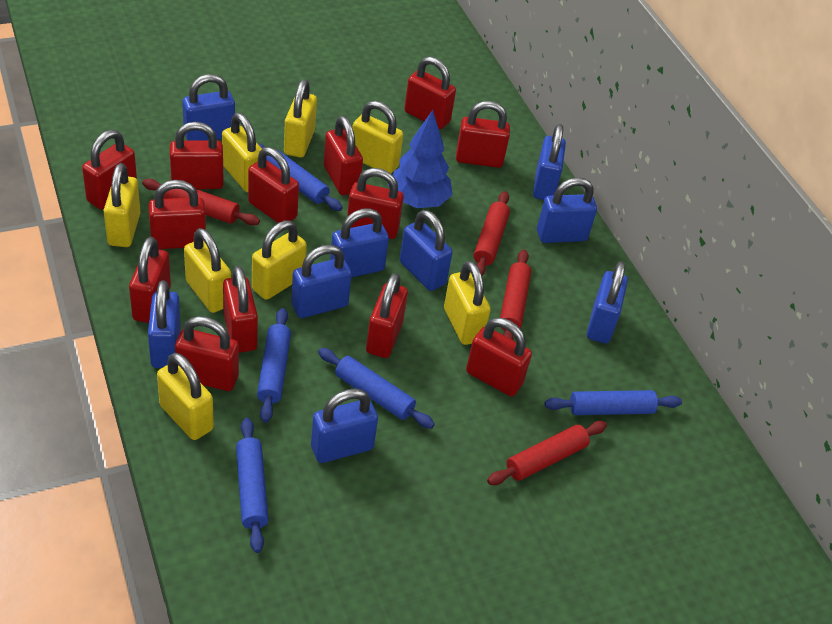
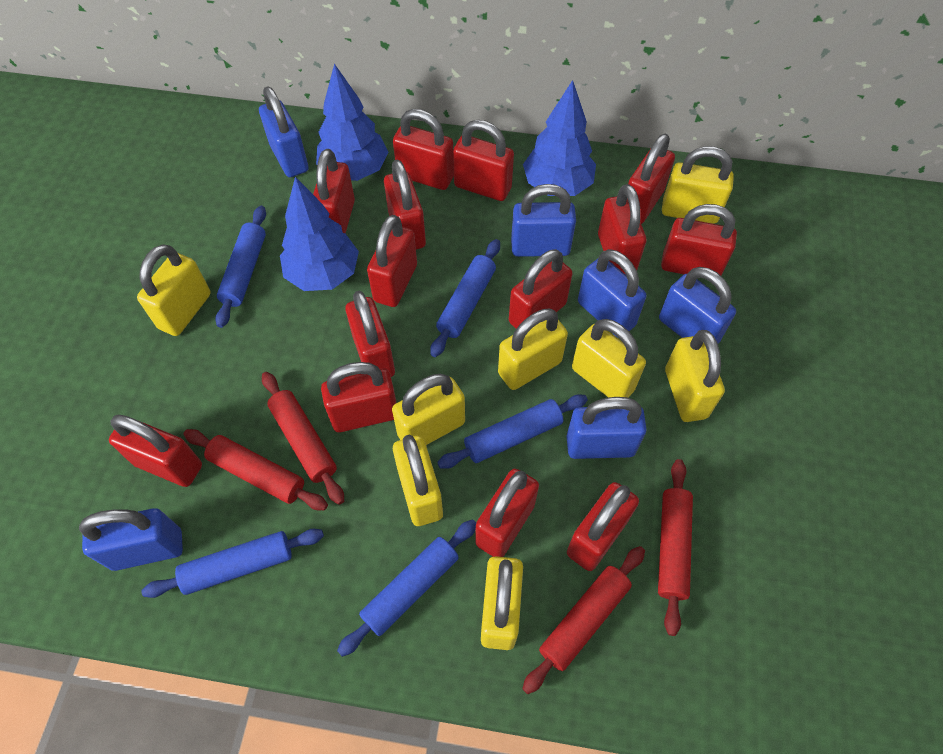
blue padlock: 9 -> 6
blue tree: 1 -> 3
red padlock: 13 -> 14

